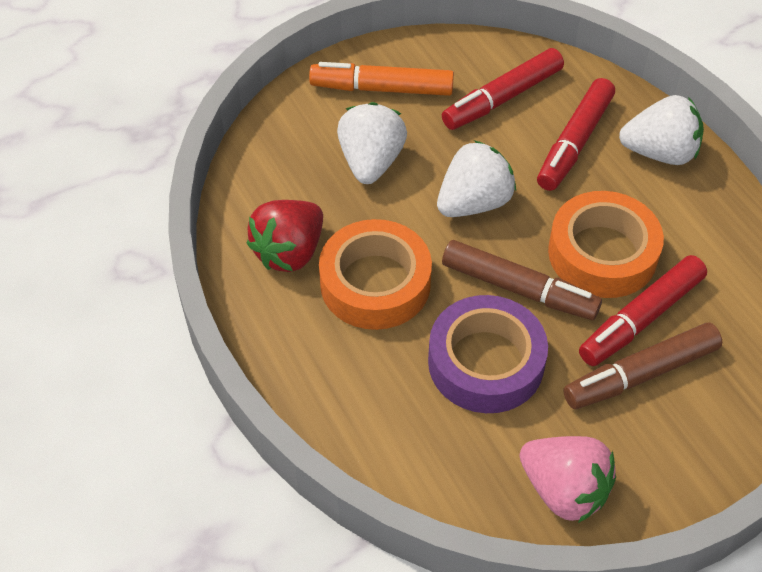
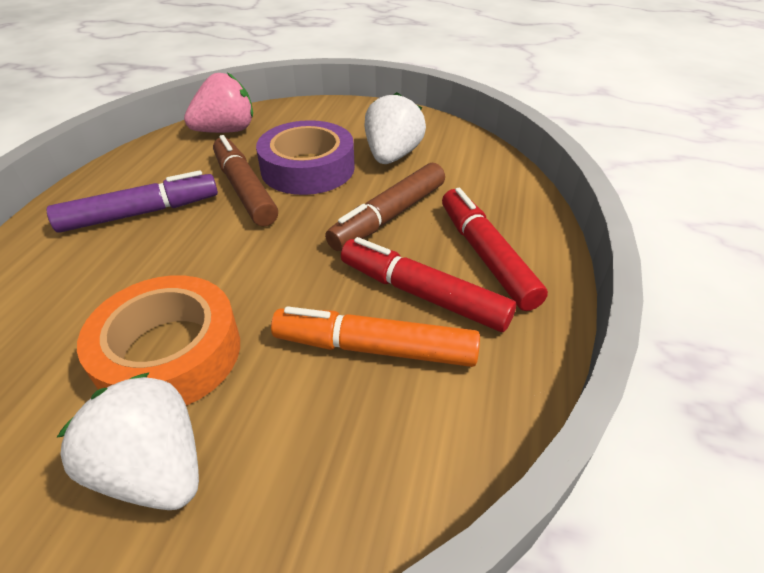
orange tape: 2 -> 1
purple marker: 0 -> 1
red marker: 3 -> 2
red strawberry: 1 -> 0
white strawberry: 3 -> 2

